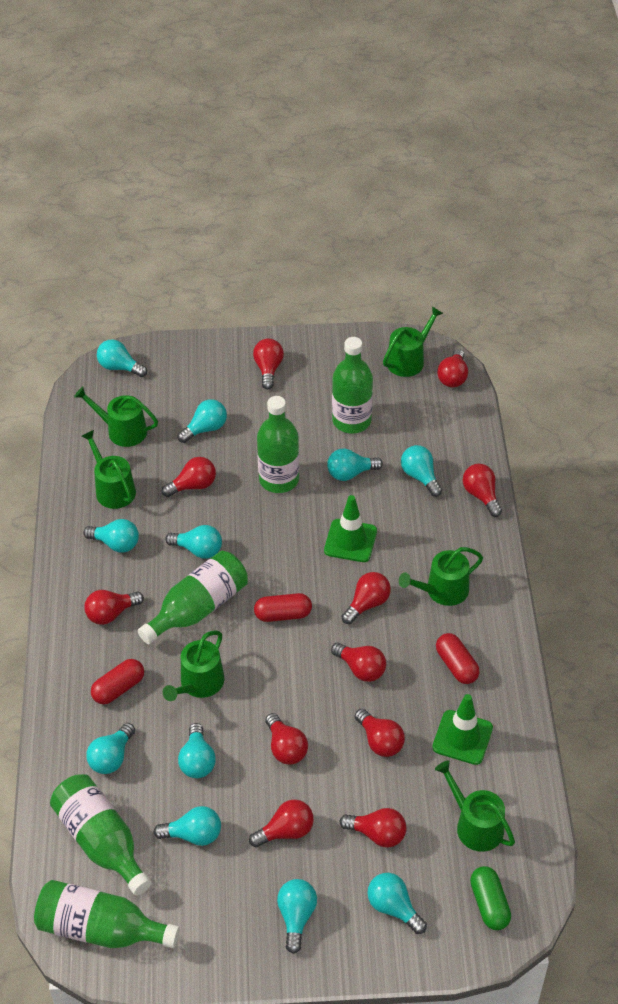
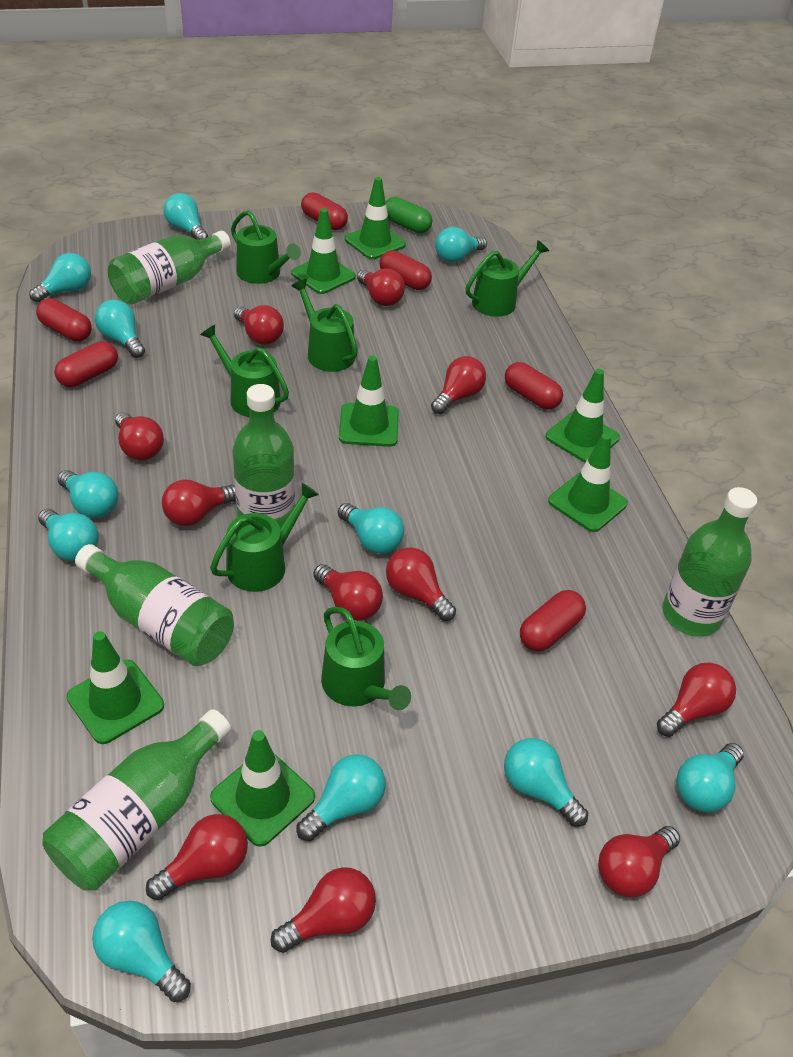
green traffic cone: 2 -> 7
red capsule: 3 -> 6

